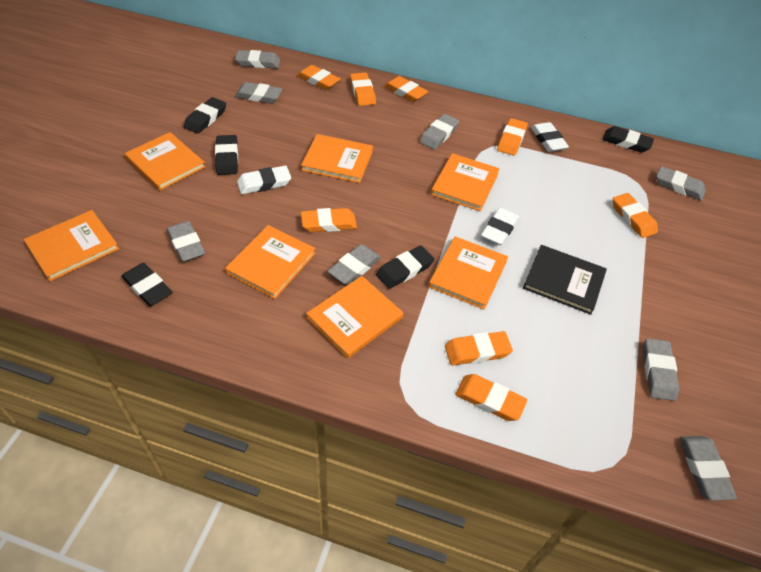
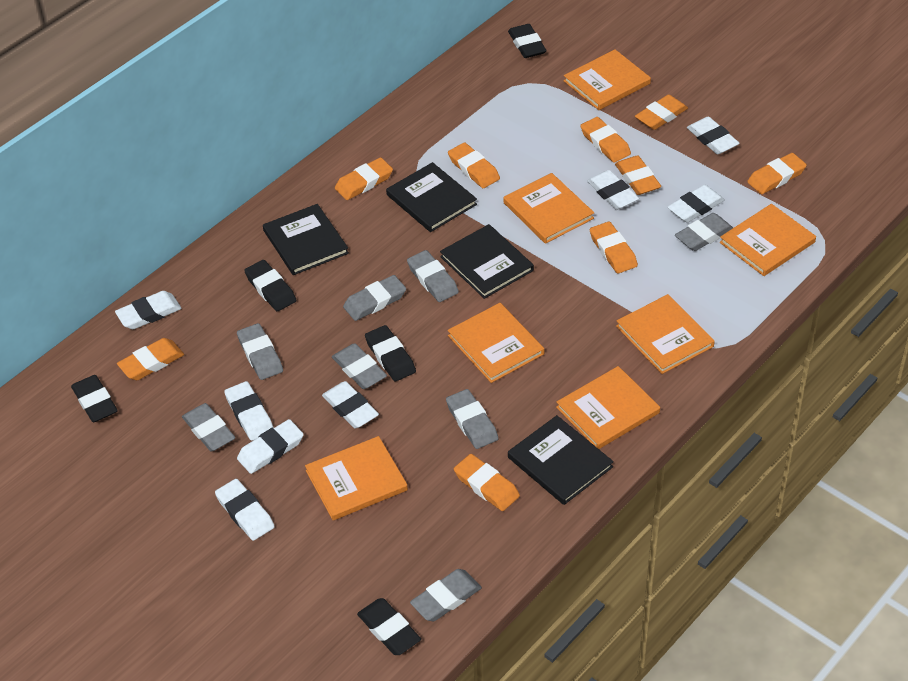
black book: 1 -> 4
orange eraser: 8 -> 9
white eraser: 3 -> 8

